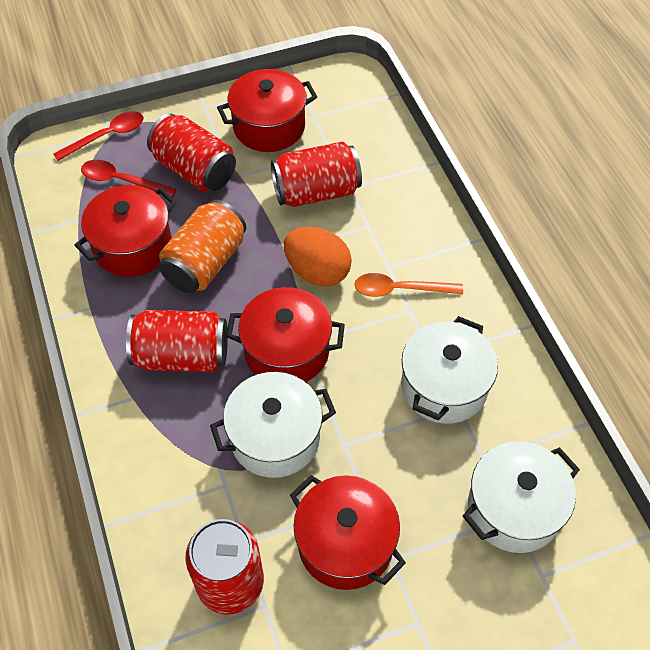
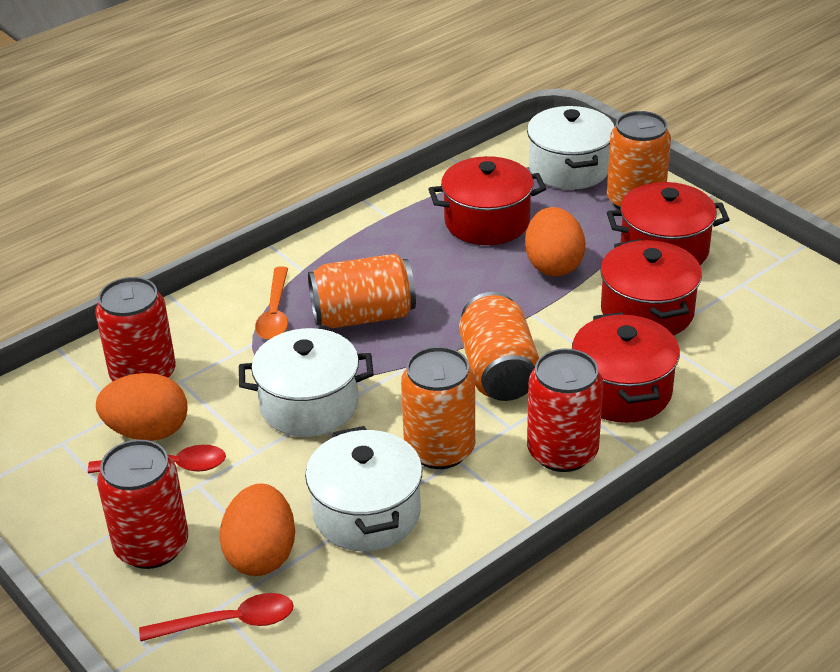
orange can: 1 -> 4
orange egg: 1 -> 3
red can: 4 -> 3

